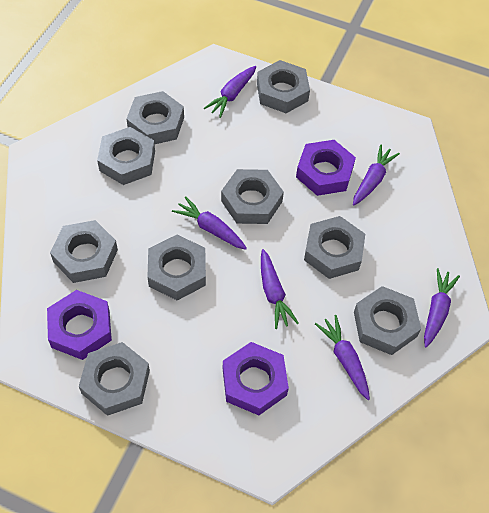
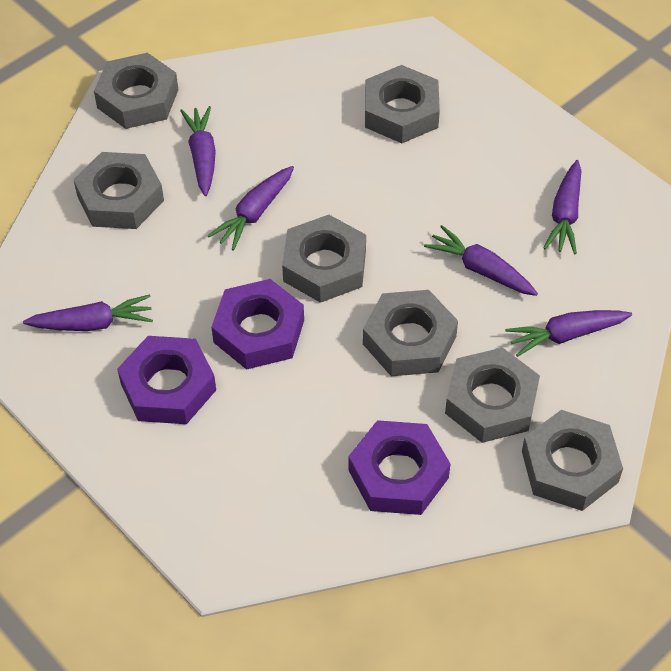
grey nut: 9 -> 7

